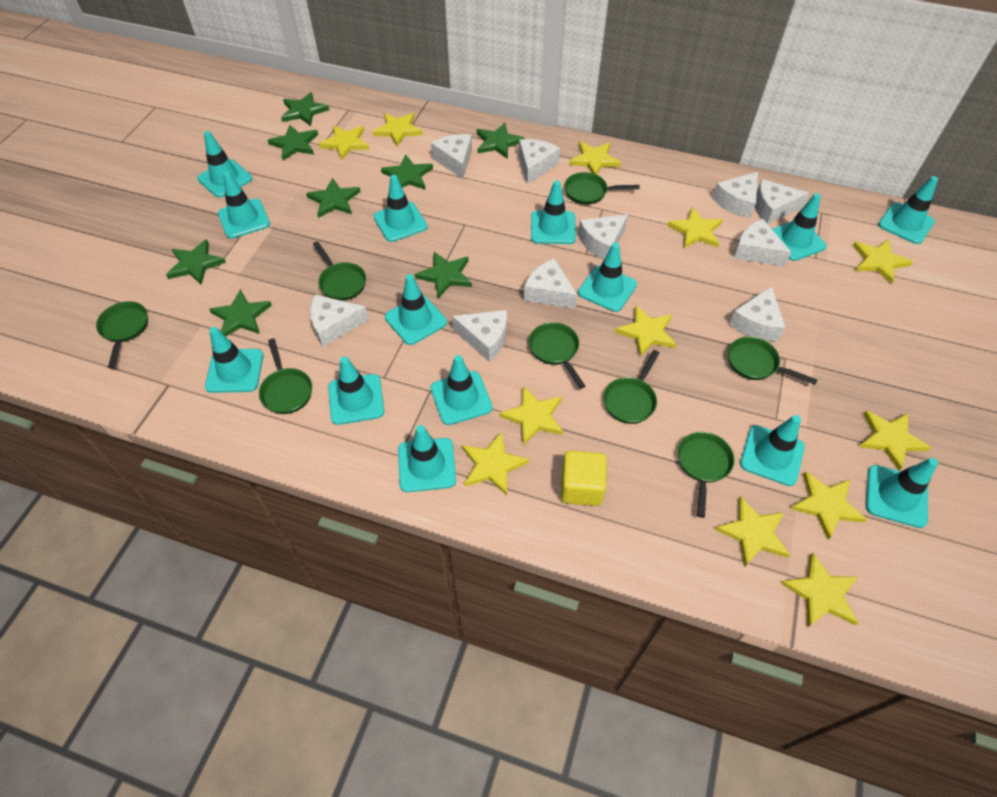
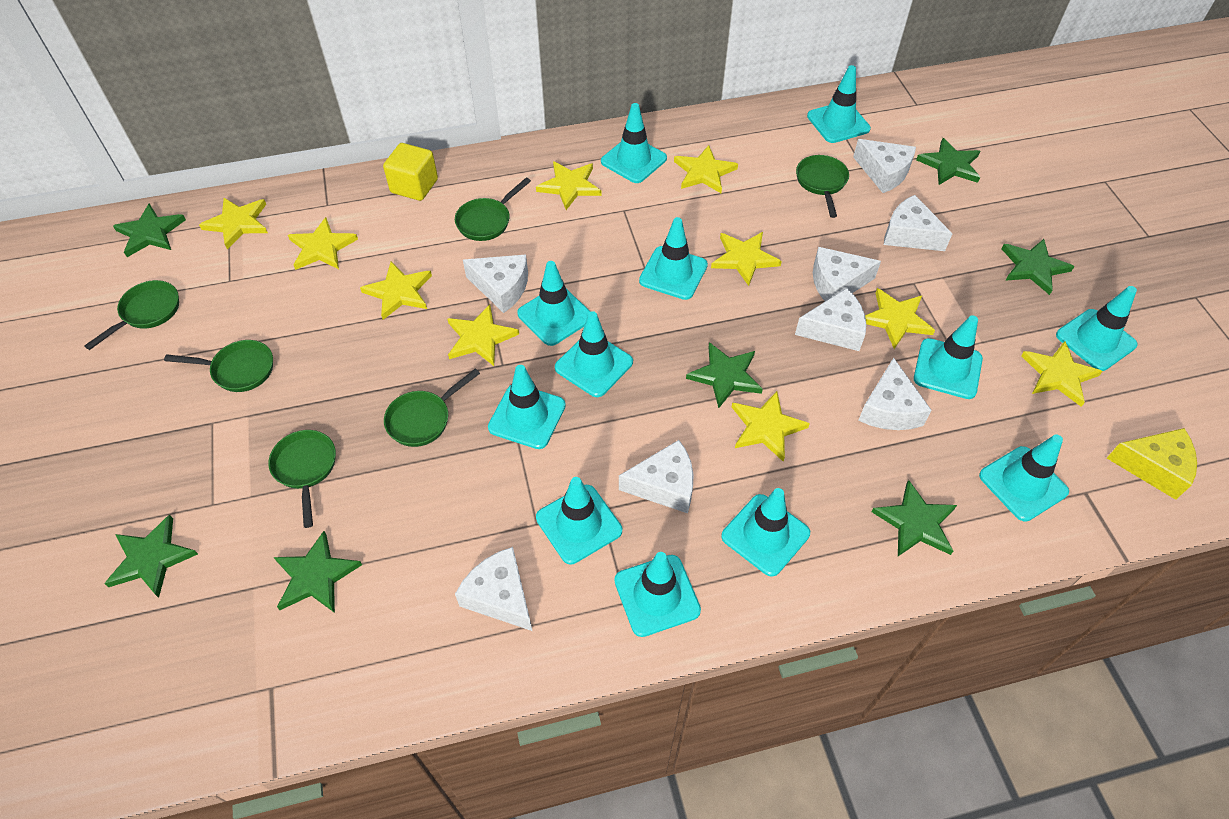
green pan: 8 -> 6
green star: 8 -> 7
turquoise traffic cone: 14 -> 12
white cheese: 10 -> 8
yellow cheese: 0 -> 1
yellow star: 12 -> 10

